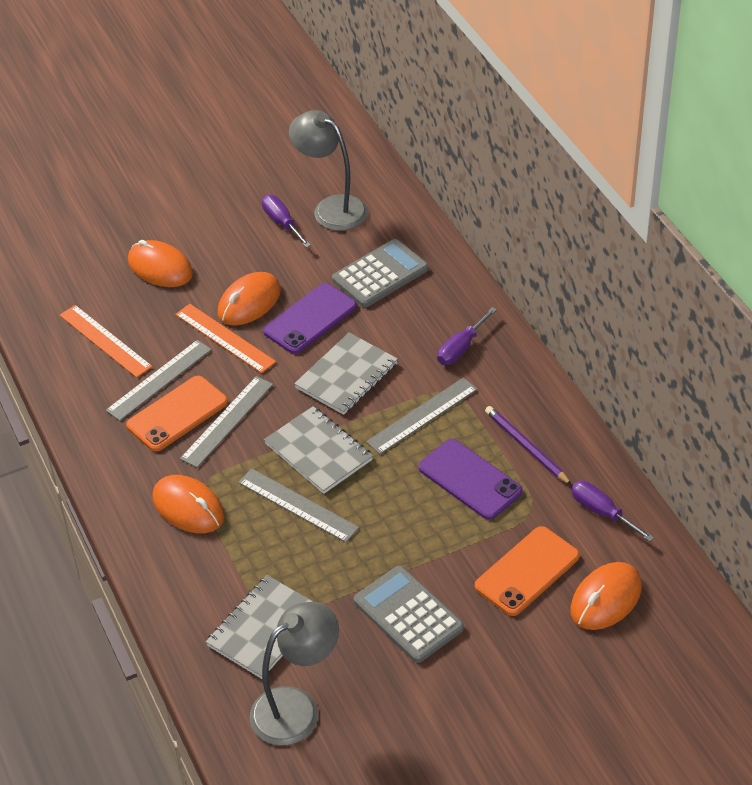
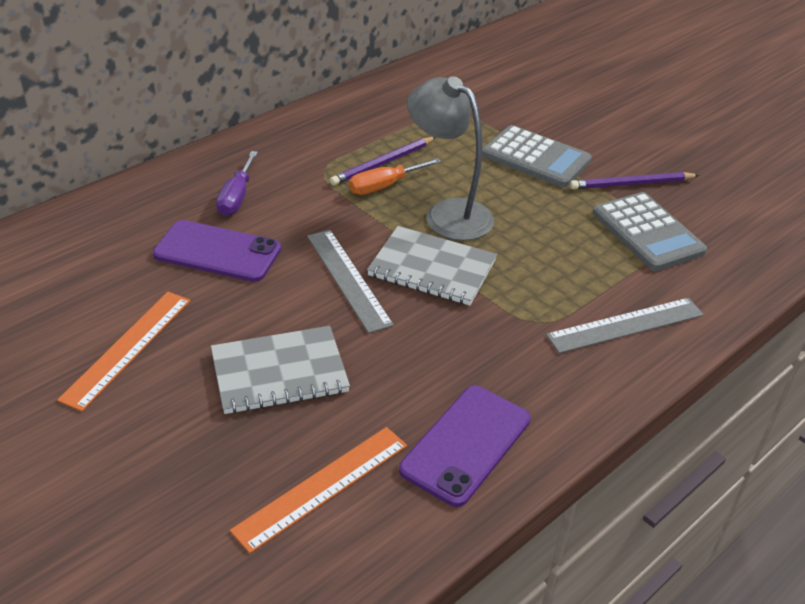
grey lamp: 2 -> 1
grey notebook: 3 -> 2
grey ruler: 4 -> 2
orange mouse: 4 -> 0
orange phone: 2 -> 0
orange screwdriver: 0 -> 1
purple pencil: 1 -> 2
purple screwdriver: 3 -> 1

